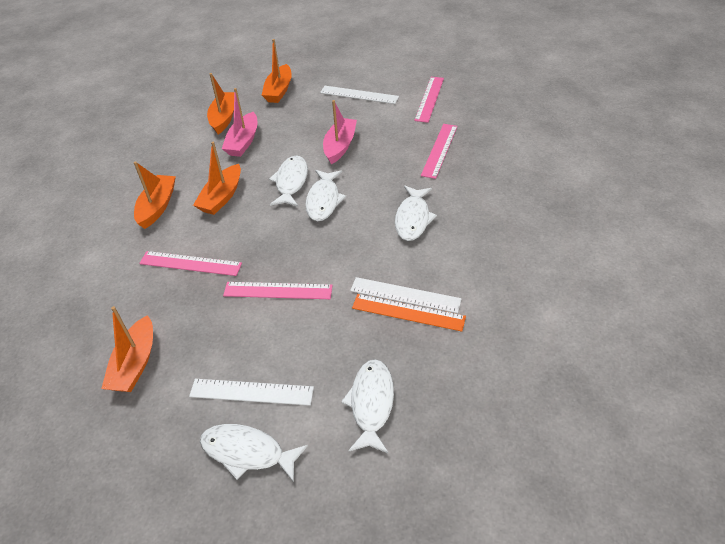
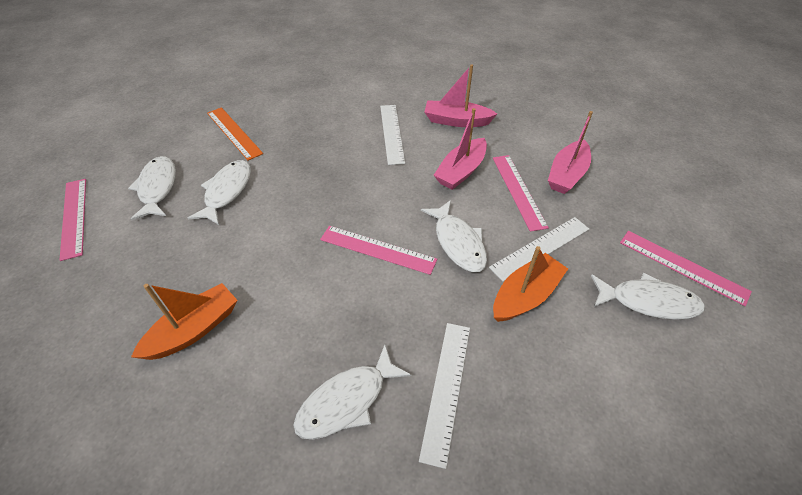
orange boat: 5 -> 2
pink boat: 2 -> 3

